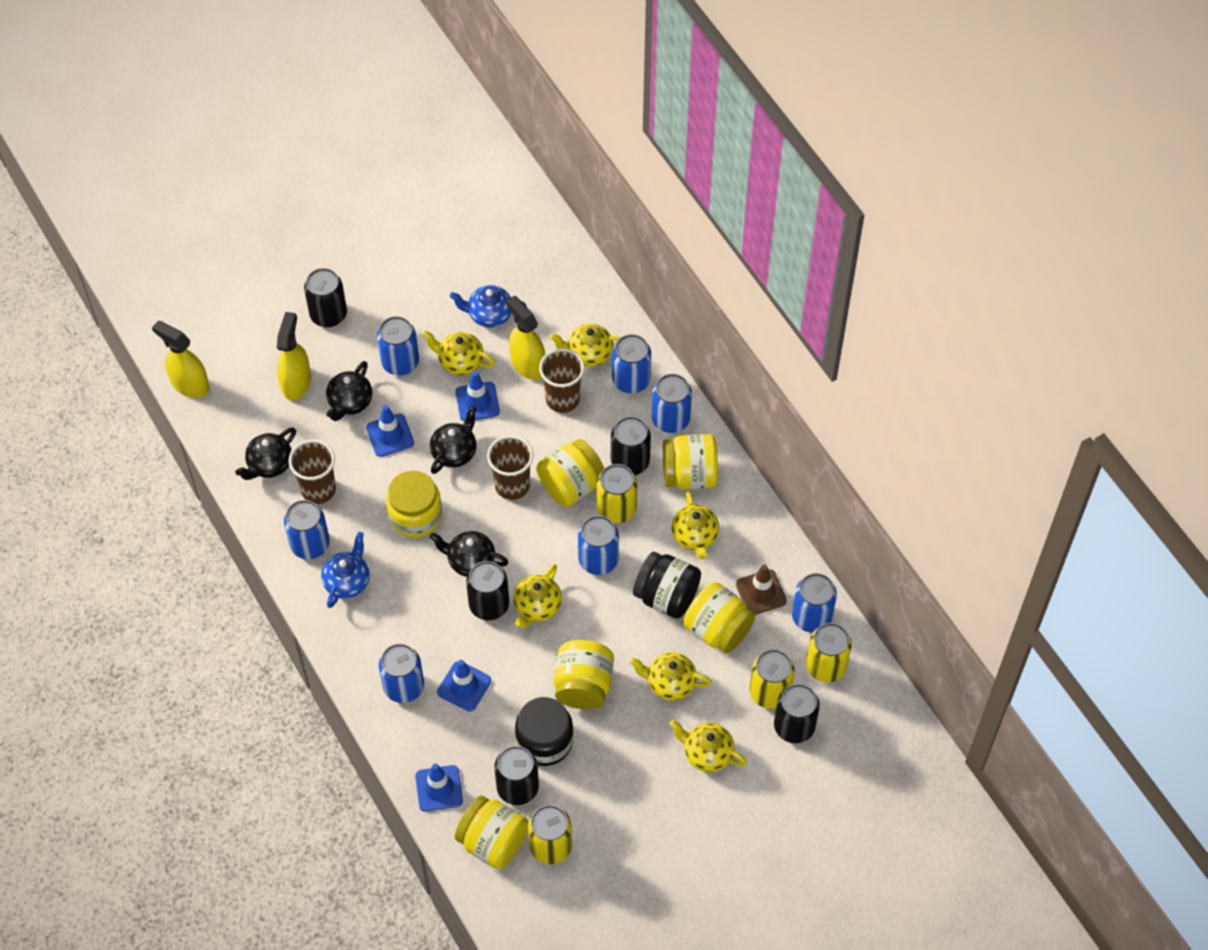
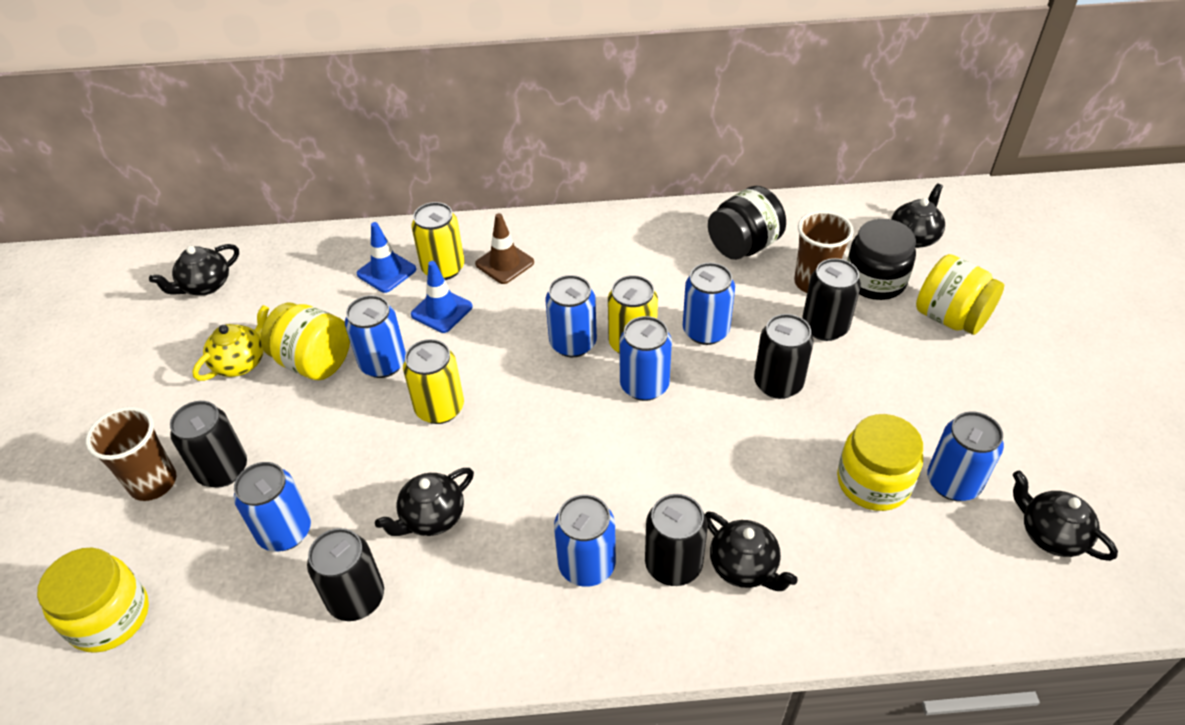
black teapot: 4 -> 5
blue teapot: 2 -> 0
blue traffic cone: 4 -> 2
brown cup: 3 -> 2
yellow can: 4 -> 3
yellow jar: 6 -> 4
yellow spray bottle: 3 -> 0
yellow teapot: 6 -> 1

